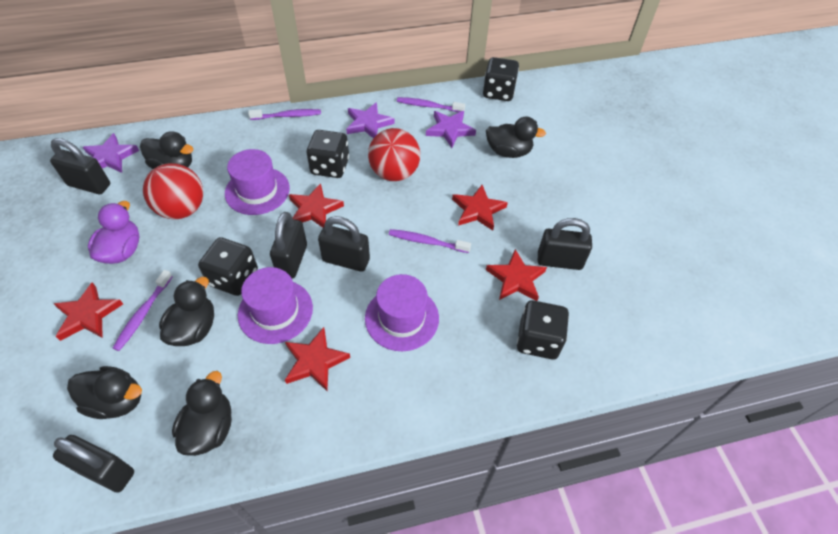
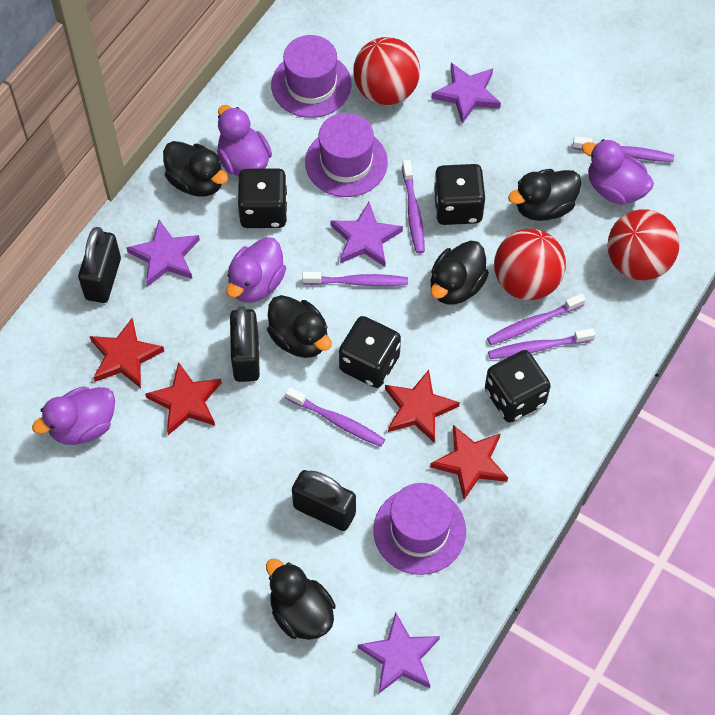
black padlock: 5 -> 3
purple duck: 1 -> 4
purple star: 3 -> 4
purple toothbrush: 4 -> 6
red ball: 2 -> 3
red star: 5 -> 4

